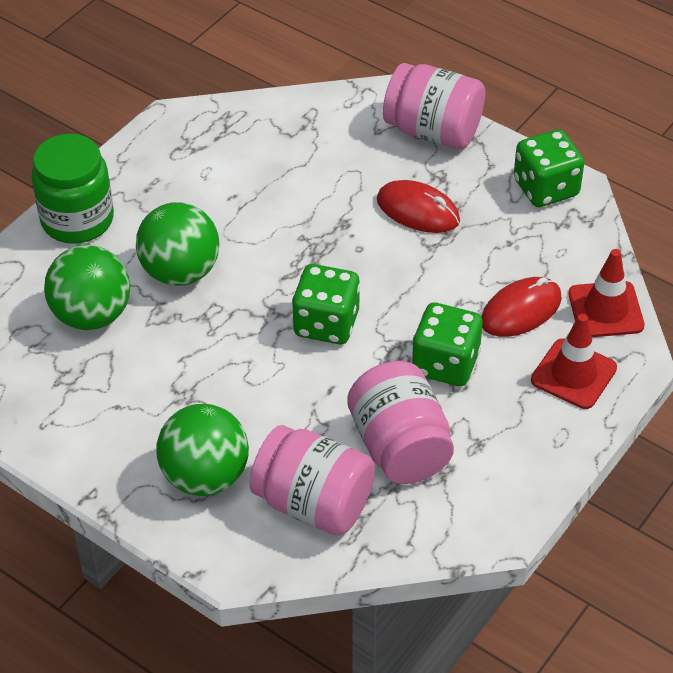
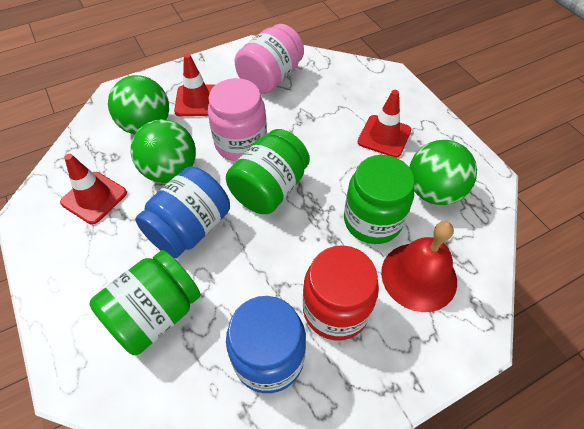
blue jar: 0 -> 2
green dice: 3 -> 0
green jar: 1 -> 3
pink jar: 3 -> 2
red bell: 0 -> 1
red jar: 0 -> 1
red mouse: 2 -> 0
red traffic cone: 2 -> 3

